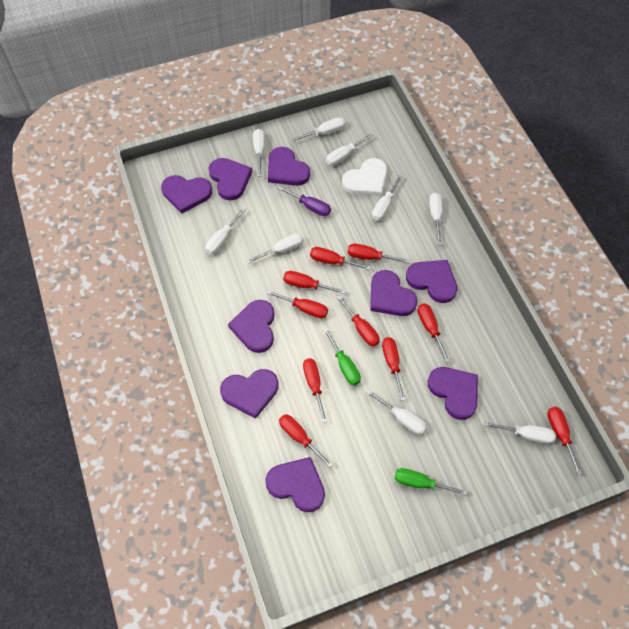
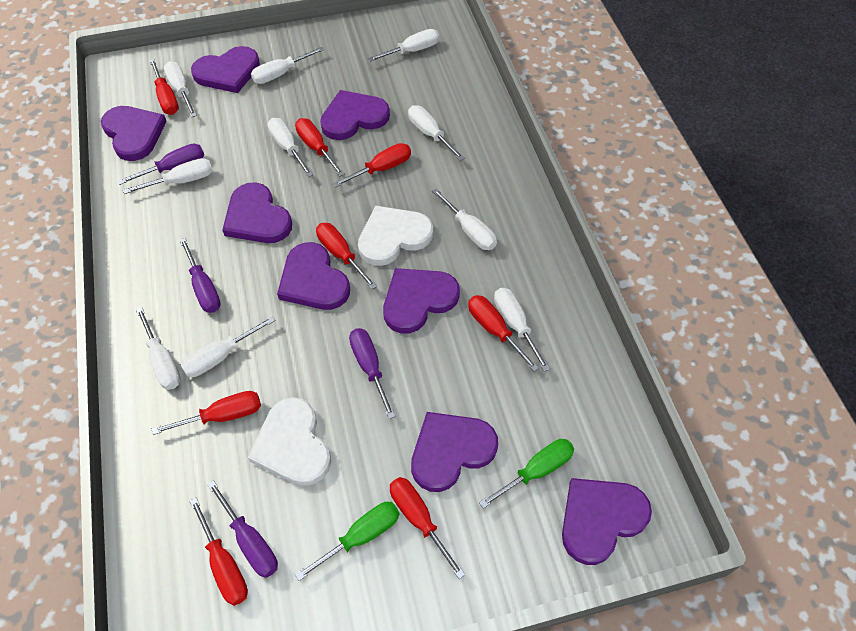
purple heart: 9 -> 8
purple screwdriver: 1 -> 4
red screwdriver: 10 -> 8
white heart: 1 -> 2
white screwdriver: 9 -> 10

